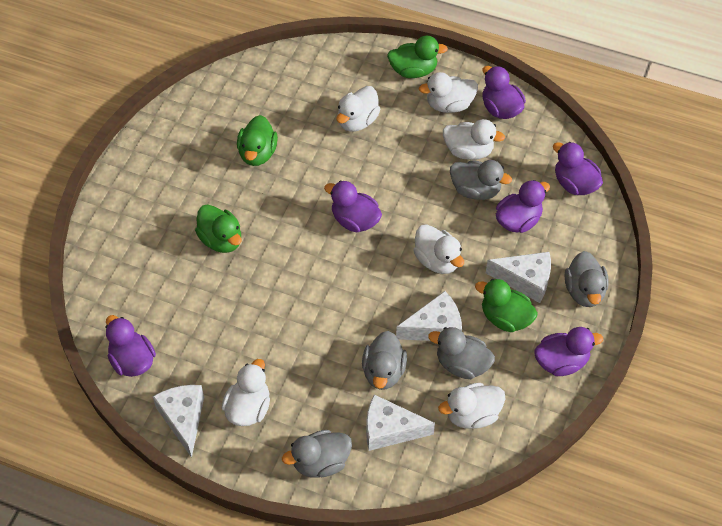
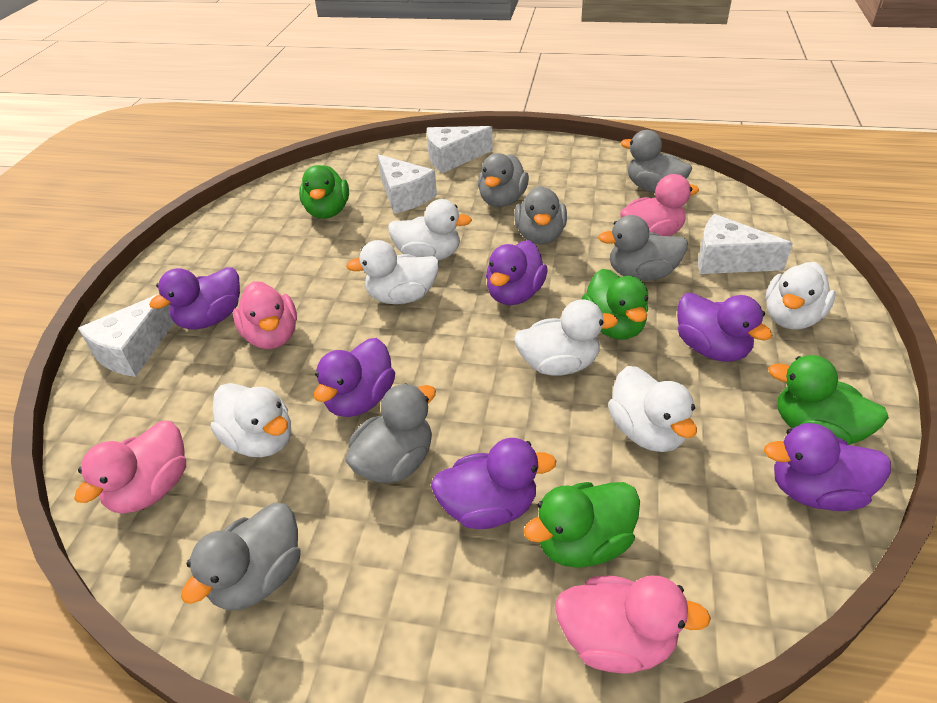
grey duck: 5 -> 6
pink duck: 0 -> 4

